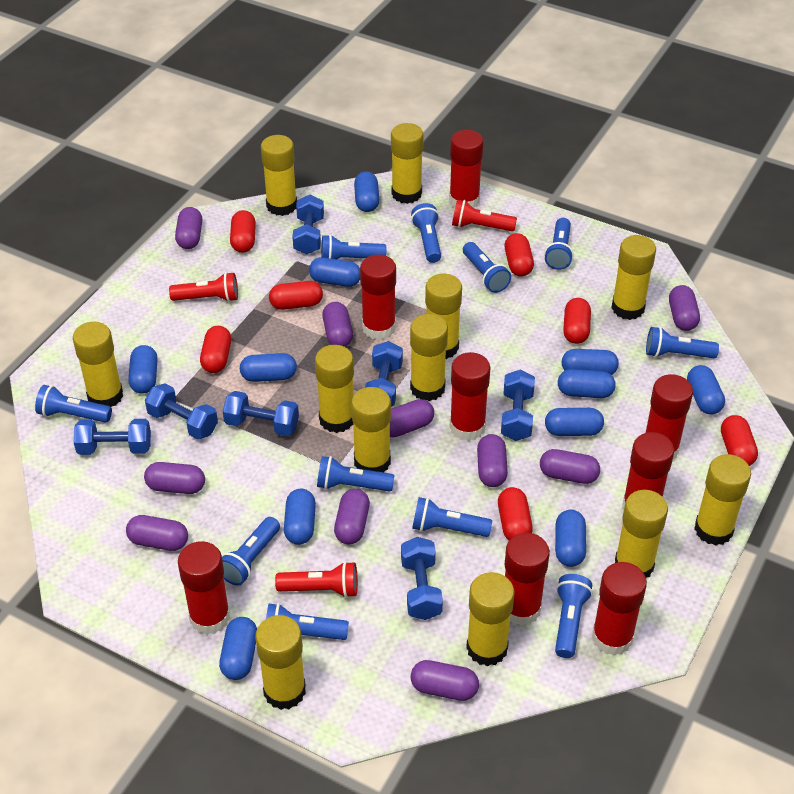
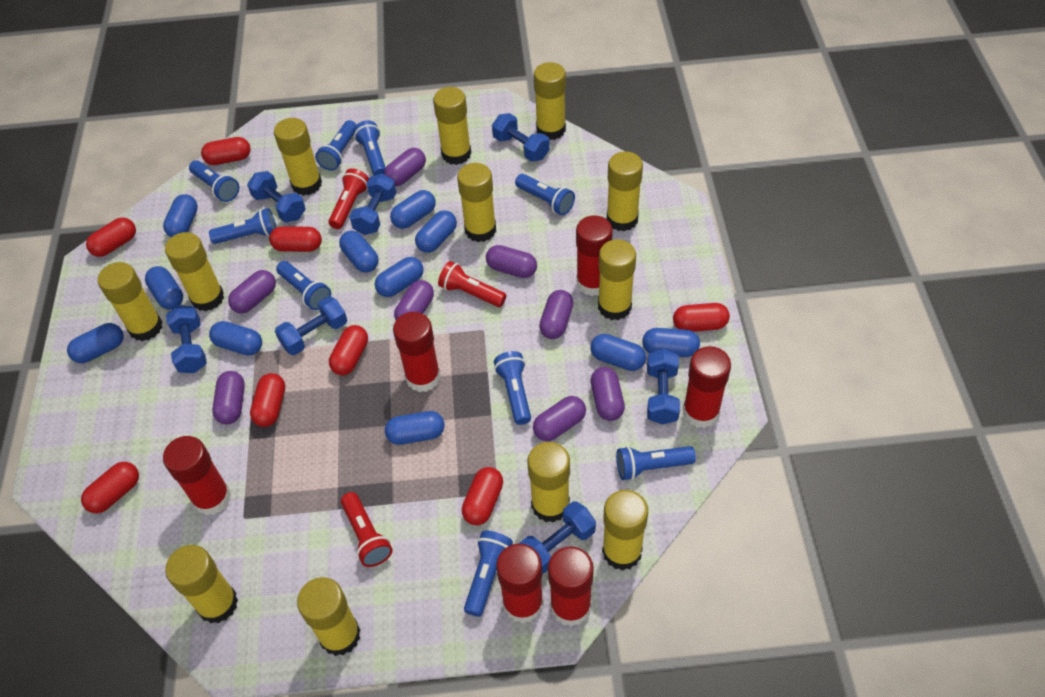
blue flashlight: 11 -> 9
purple capsule: 10 -> 8
red capsule: 7 -> 8
red glue stick: 8 -> 6

